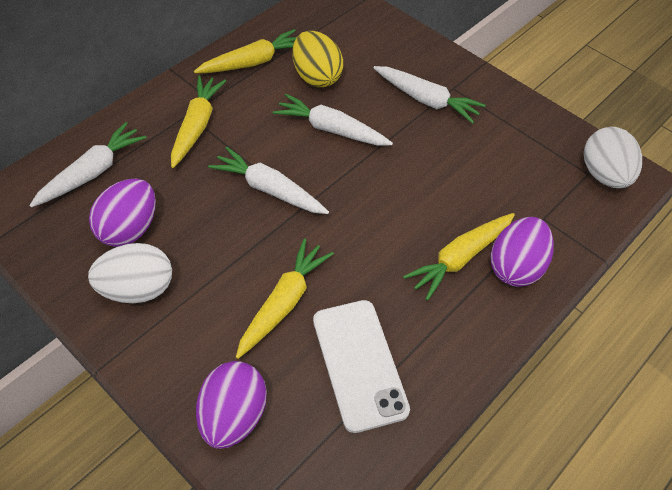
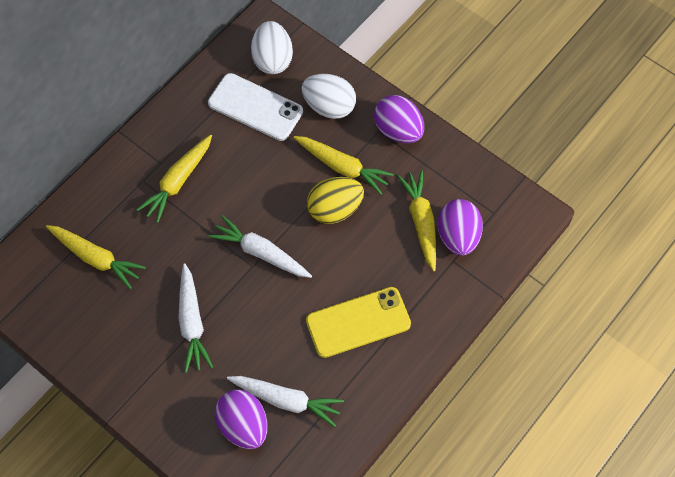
white carrot: 4 -> 3
yellow phone: 0 -> 1

